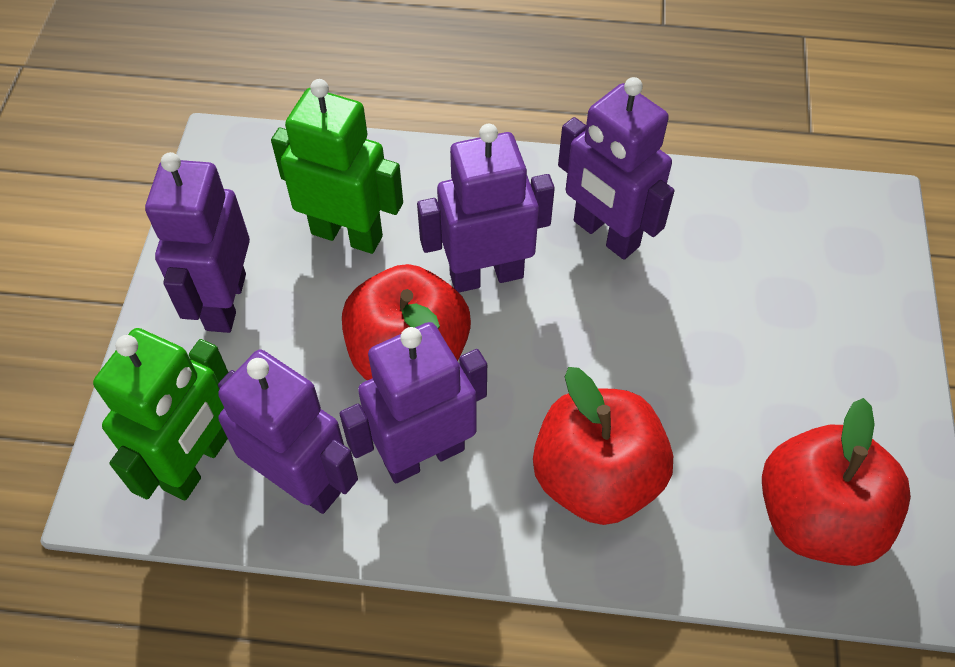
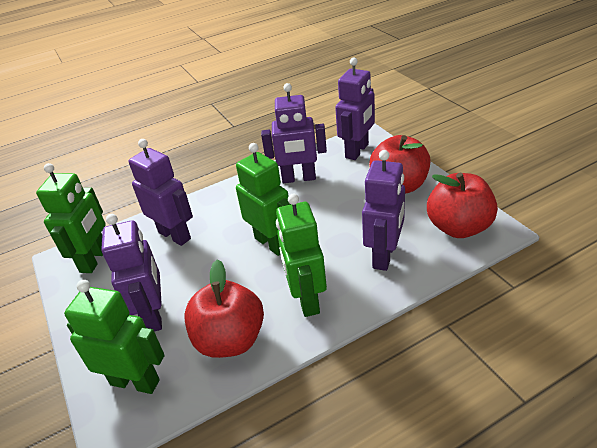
green robot: 2 -> 4

